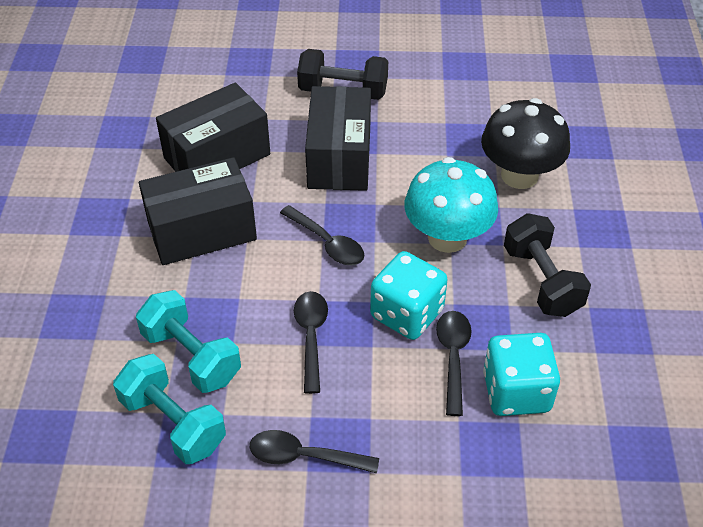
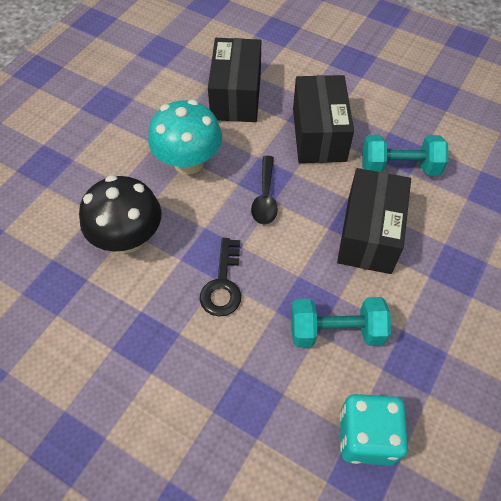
black dumbbell: 2 -> 0
black key: 0 -> 1
black spoon: 4 -> 1
turquoise dice: 2 -> 1

